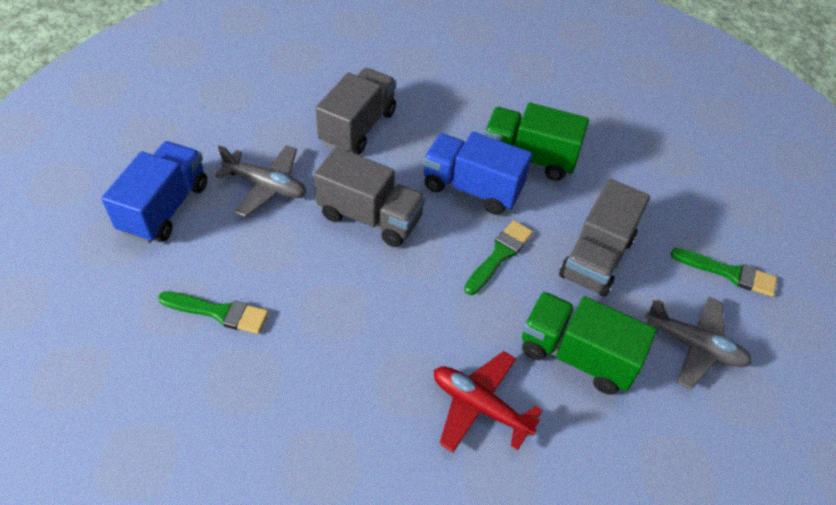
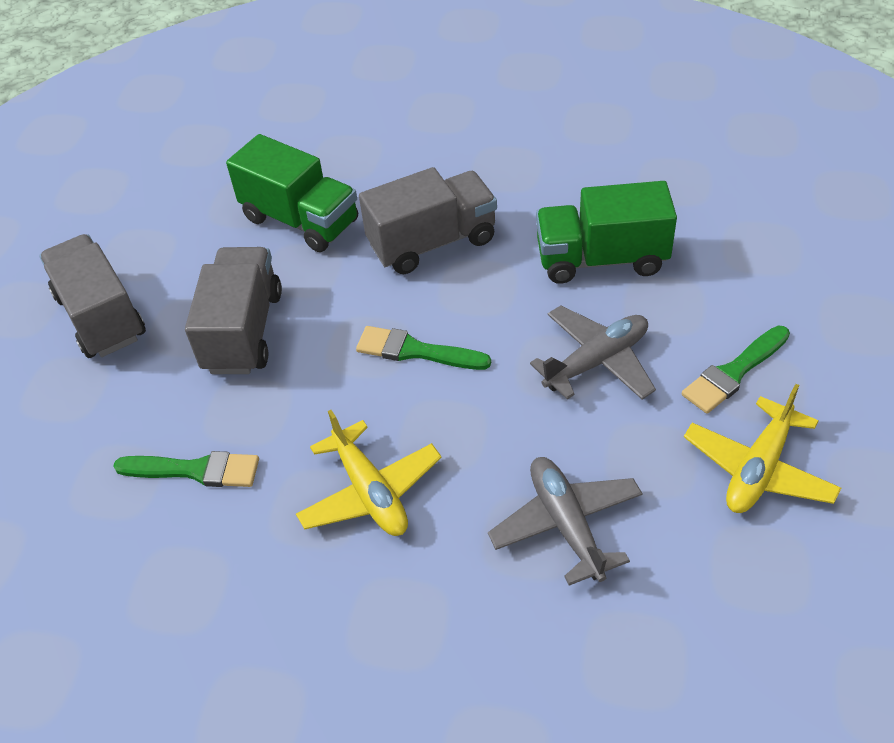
blue truck: 2 -> 0
red plane: 1 -> 0
yellow plane: 0 -> 2

